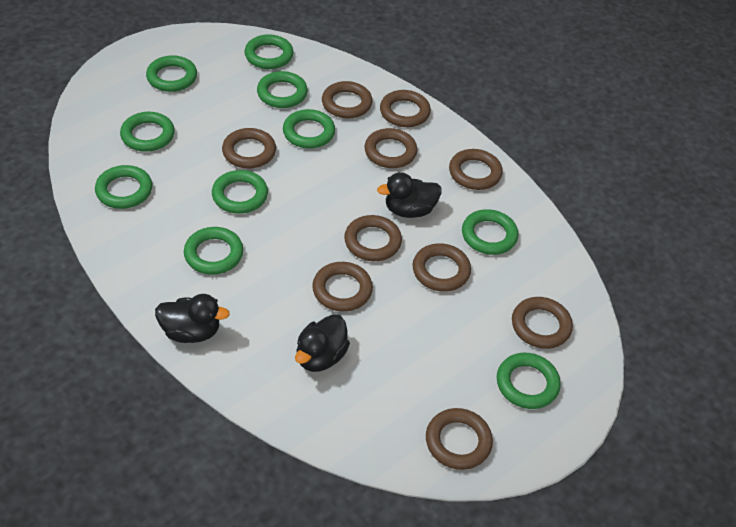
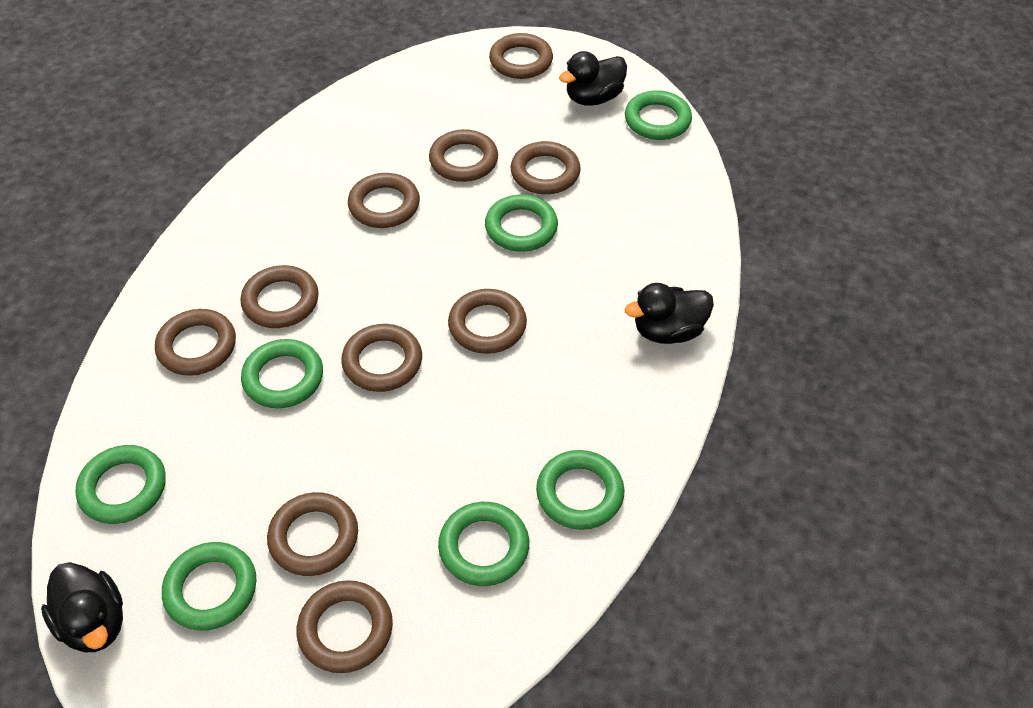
green ring: 10 -> 7

